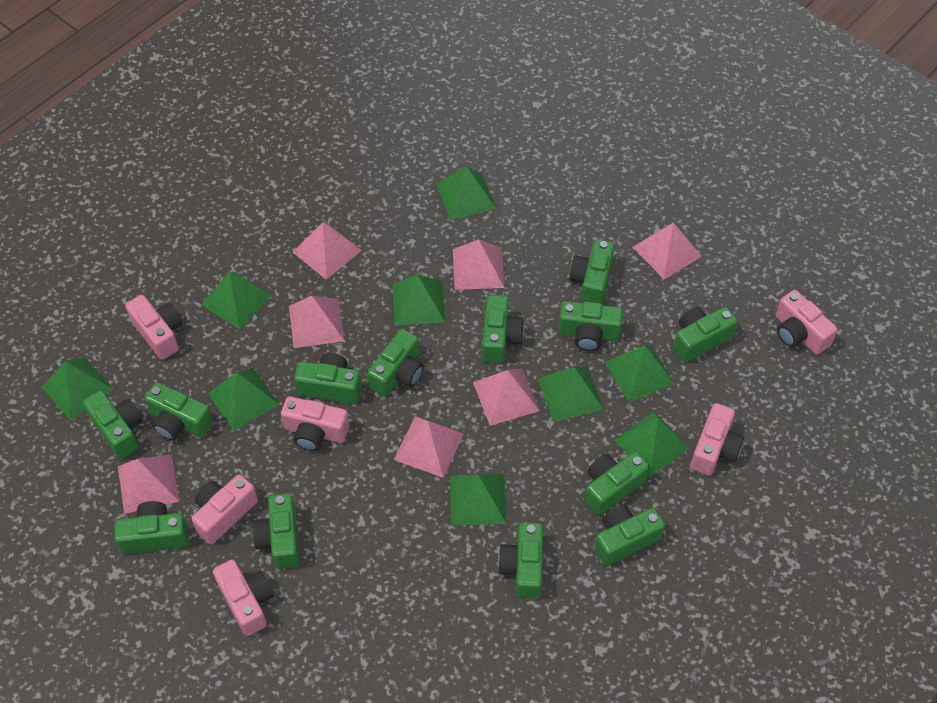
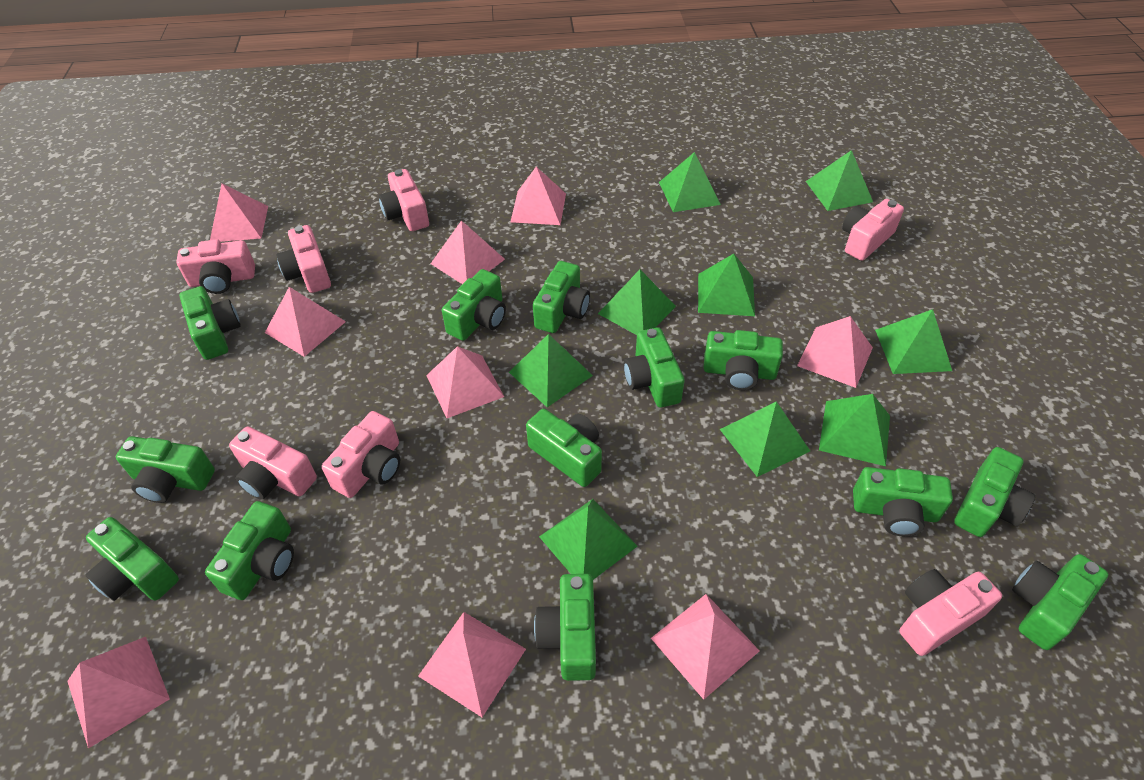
pink camera: 6 -> 7
pink pyramid: 7 -> 9

